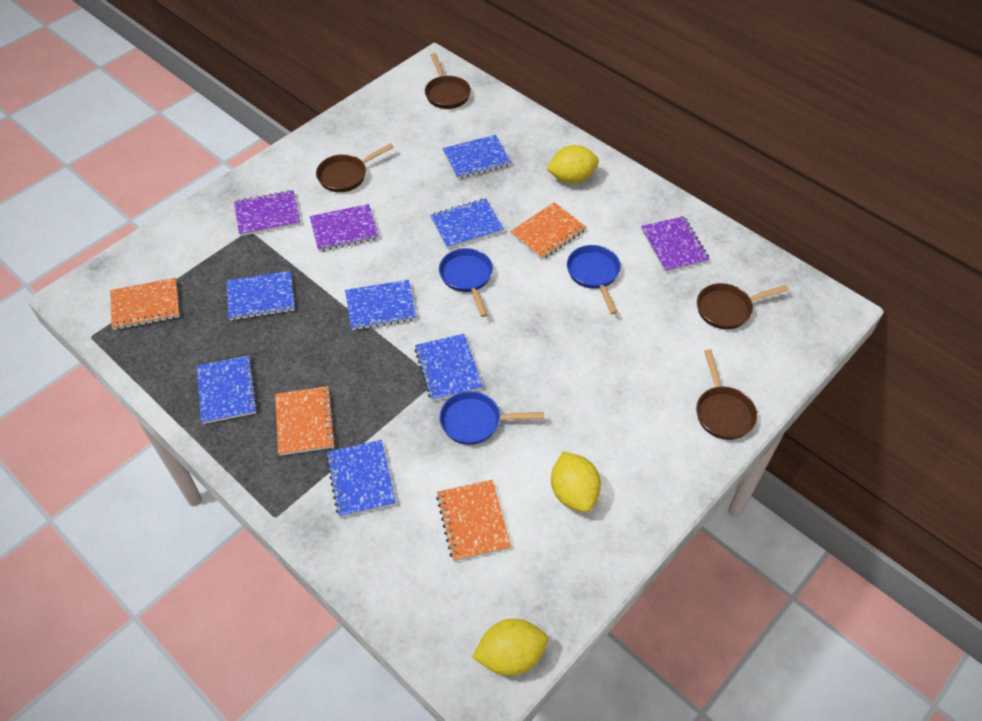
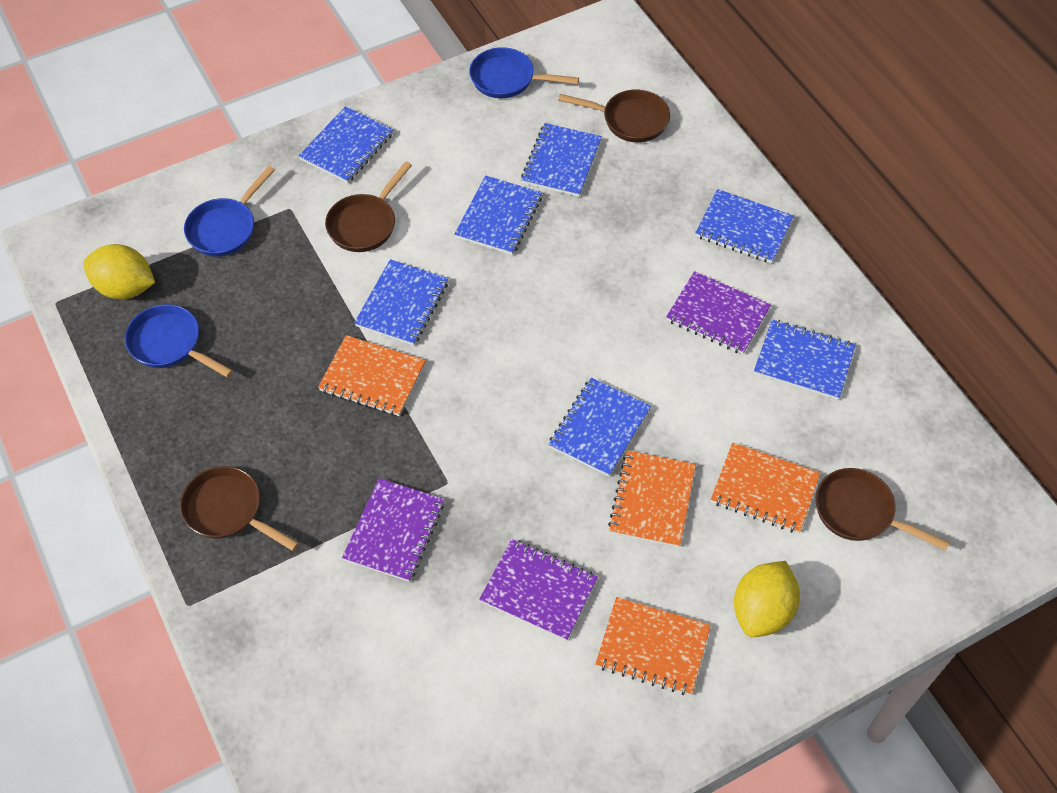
yellow lemon: 3 -> 2

